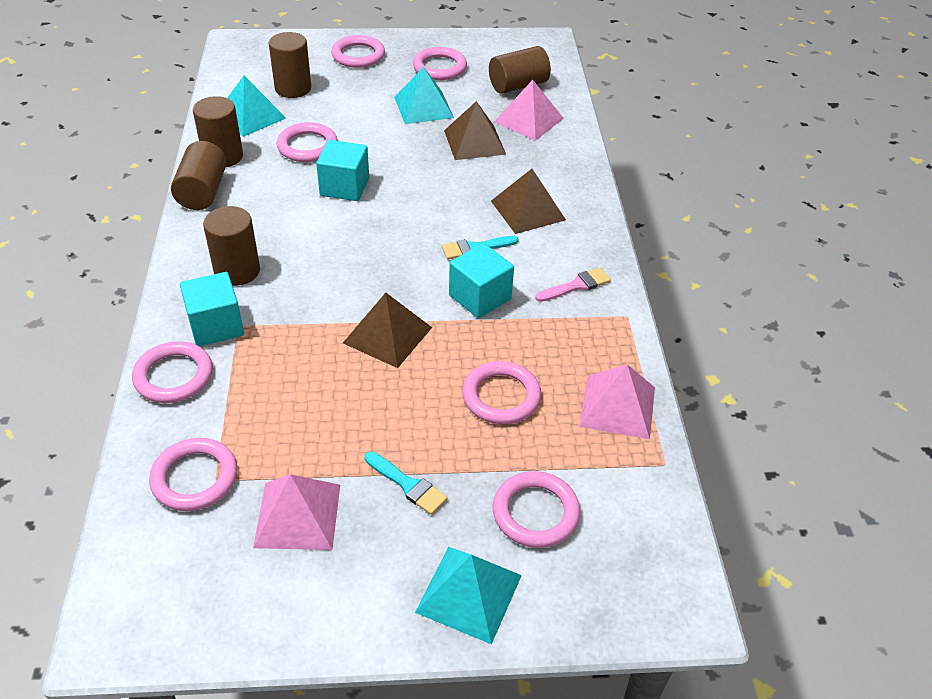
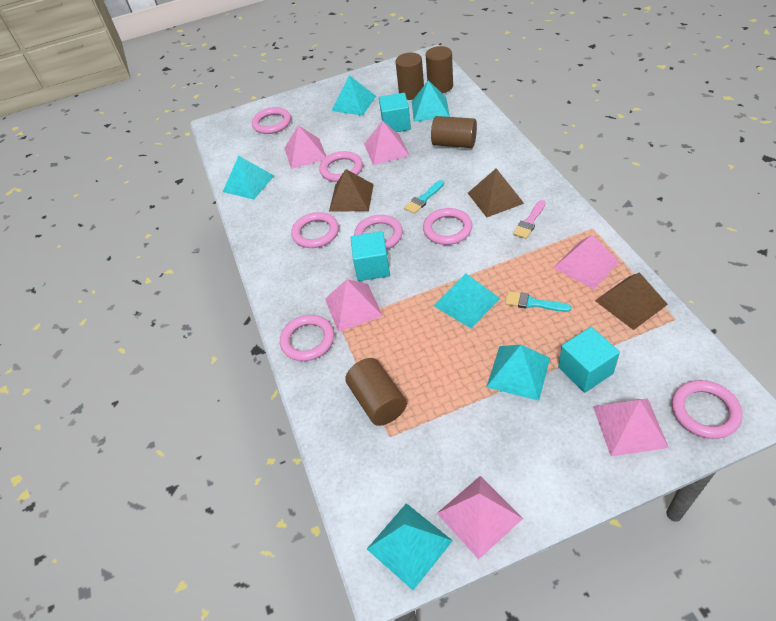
brown cylinder: 5 -> 4
pink pyramid: 3 -> 6
turquoise pyramid: 3 -> 6

